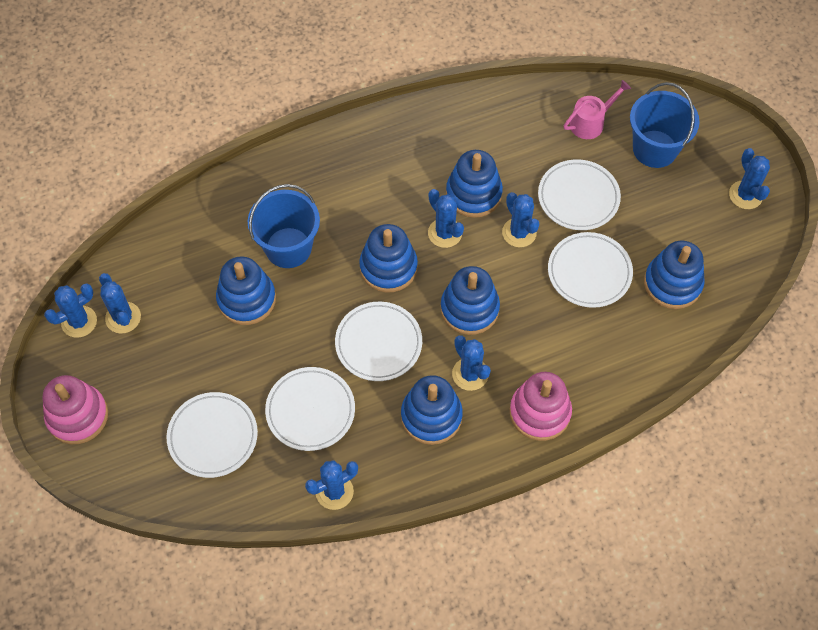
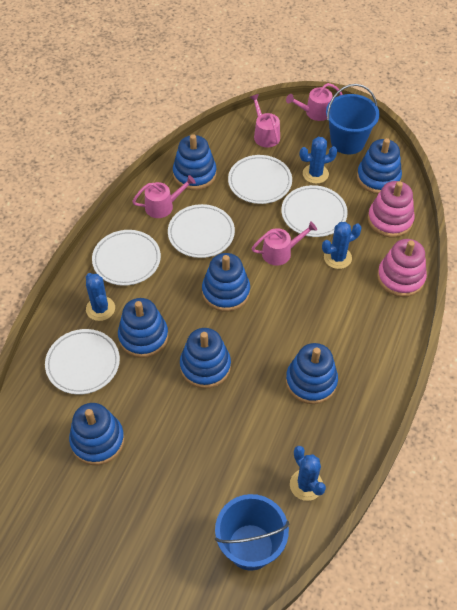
blue cactus: 7 -> 4
blue stacking toy: 6 -> 7
pink watering can: 1 -> 4

